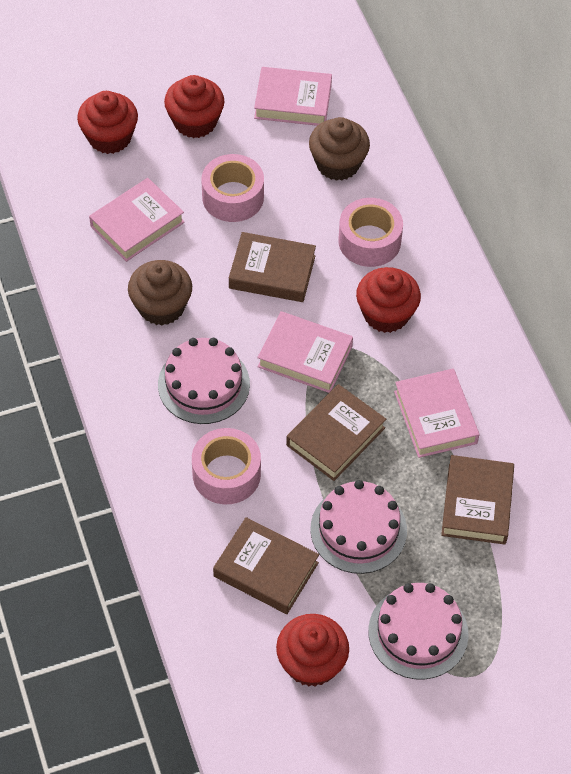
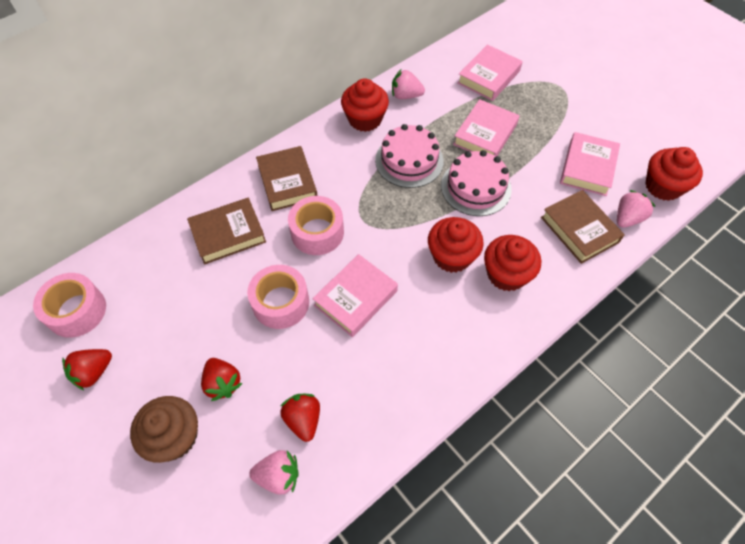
brown book: 4 -> 3
brown cupcake: 2 -> 1
pink cake: 3 -> 2
pink strawberry: 0 -> 3
red strawberry: 0 -> 3

